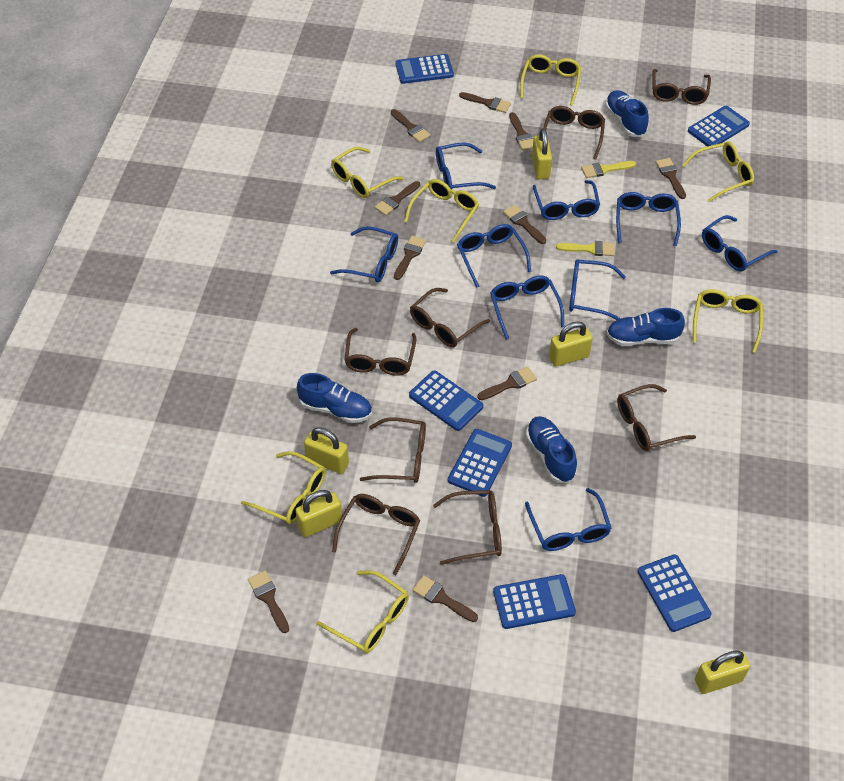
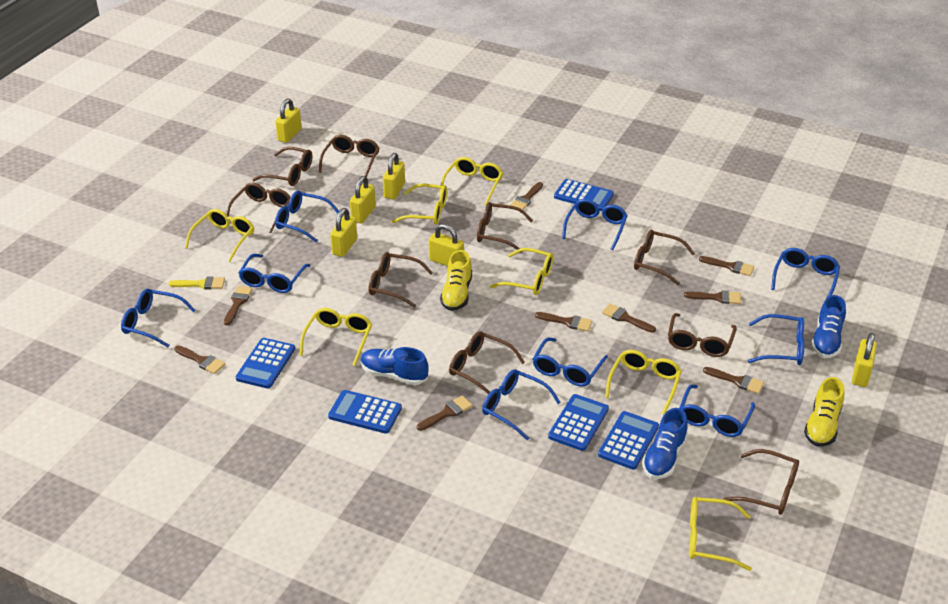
blue calculator: 6 -> 5
blue shoe: 4 -> 3
brown brush: 10 -> 9
brown glasses: 8 -> 9
yellow brush: 2 -> 1
yellow padlock: 5 -> 6
yellow shoe: 0 -> 2

